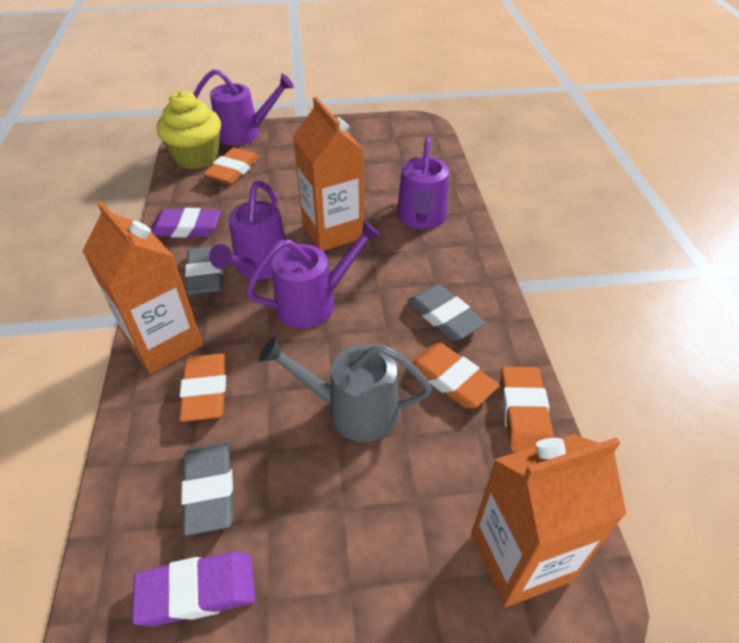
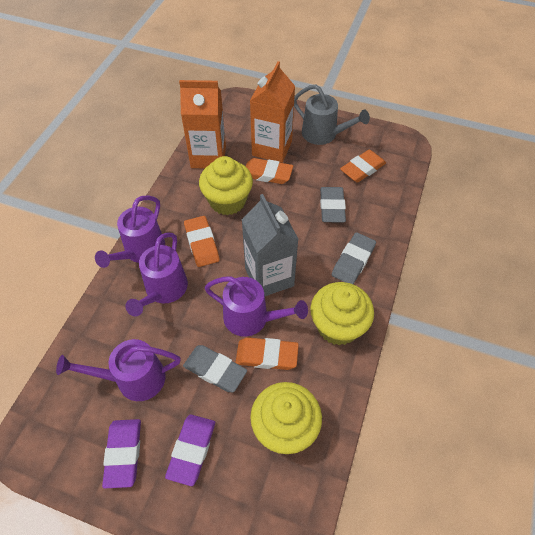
grey carton: 0 -> 1
orange carton: 3 -> 2
yellow cupcake: 1 -> 3

